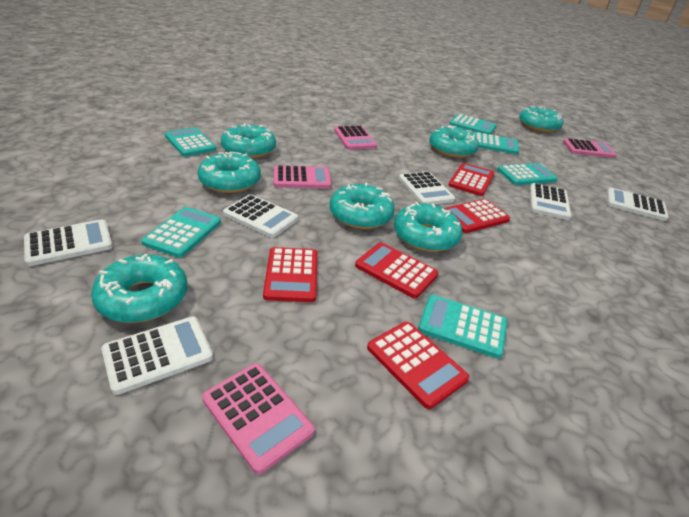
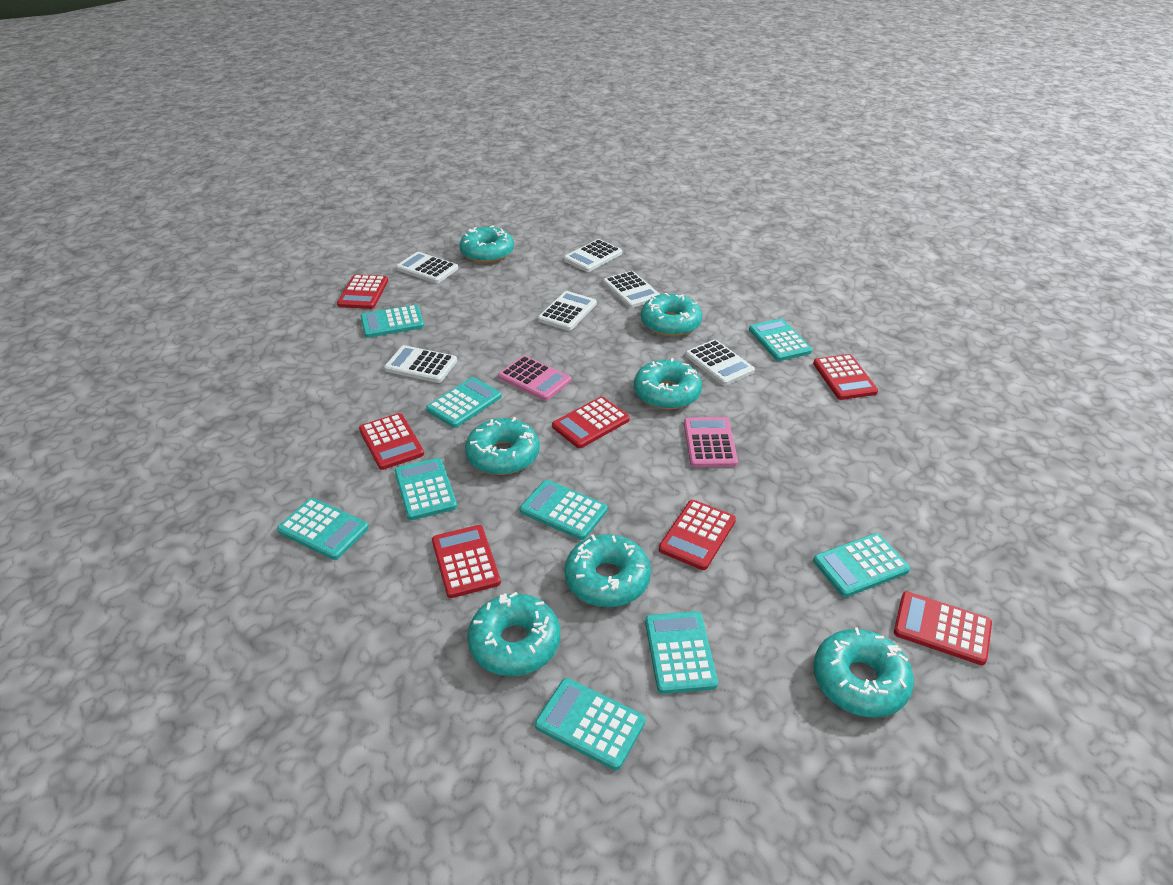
pink calculator: 4 -> 2
red calculator: 5 -> 7
turquoise calculator: 6 -> 9

